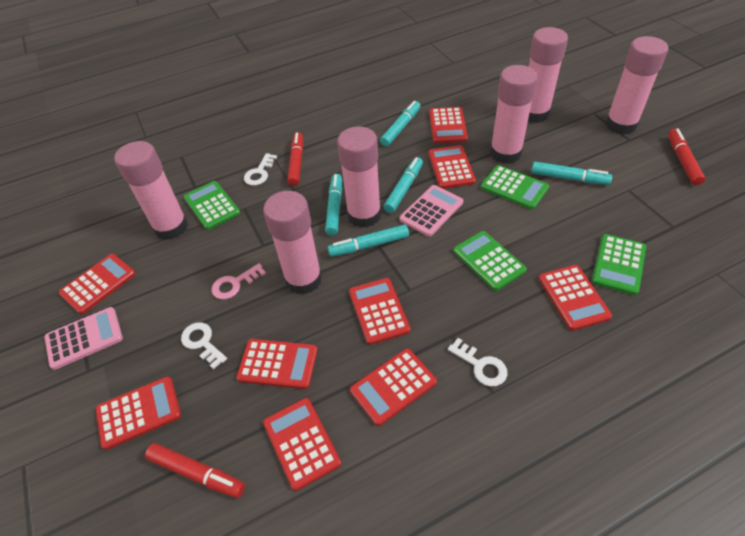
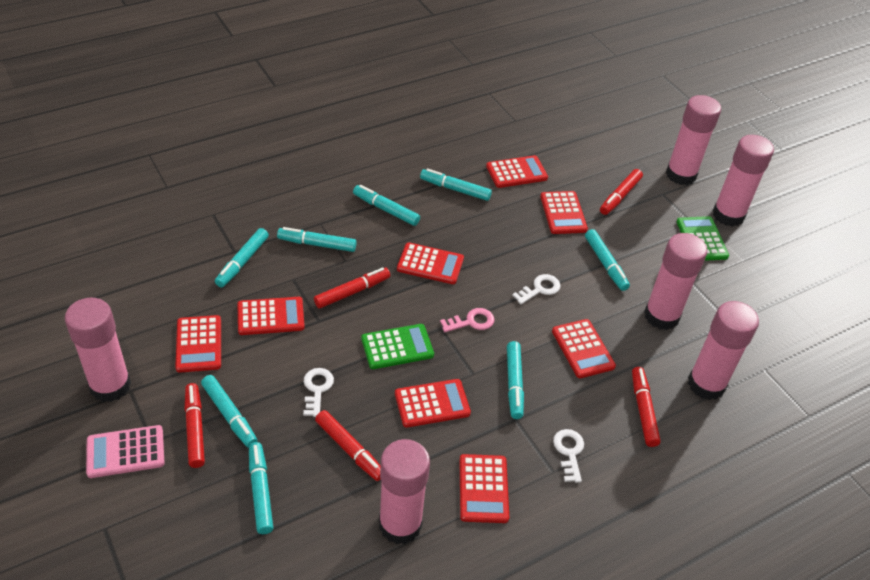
green calculator: 4 -> 2
pink calculator: 2 -> 1
red calculator: 9 -> 8
red marker: 3 -> 5
turquoise marker: 5 -> 8

